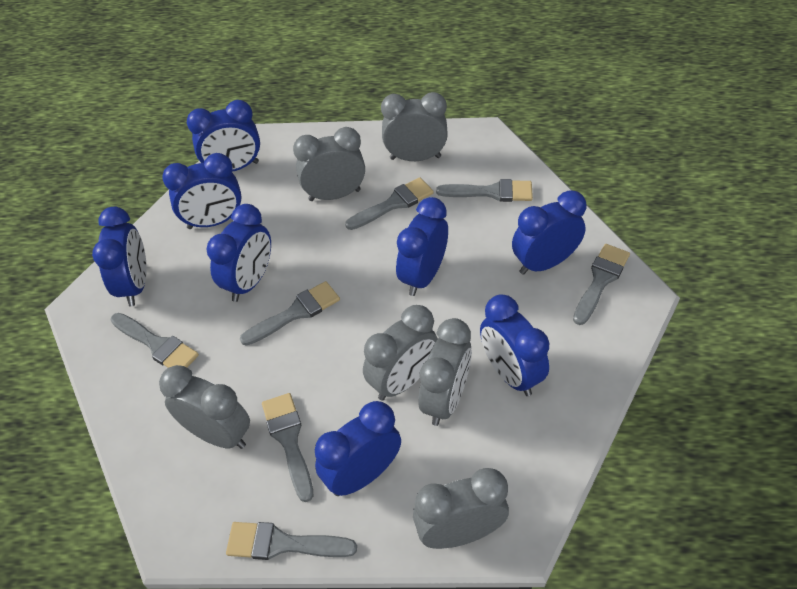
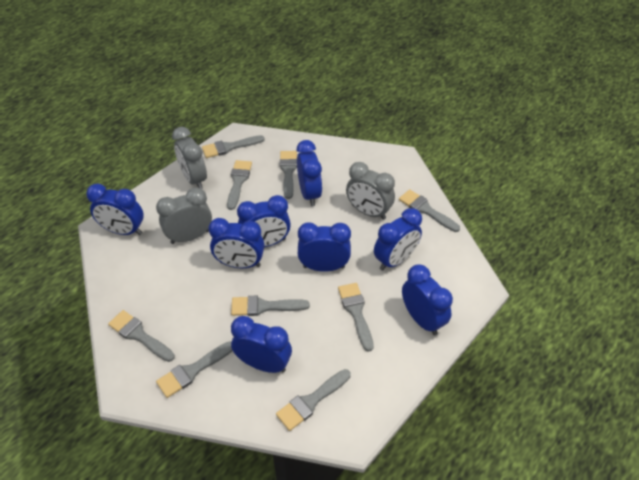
grey brush: 7 -> 9
grey clock: 6 -> 3

